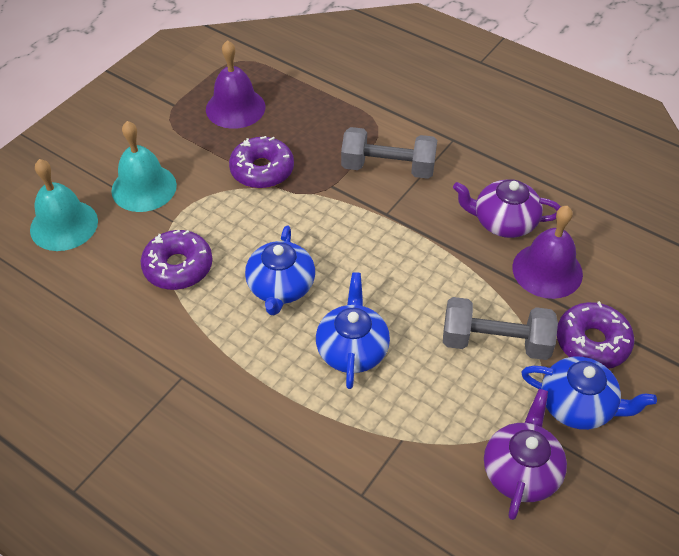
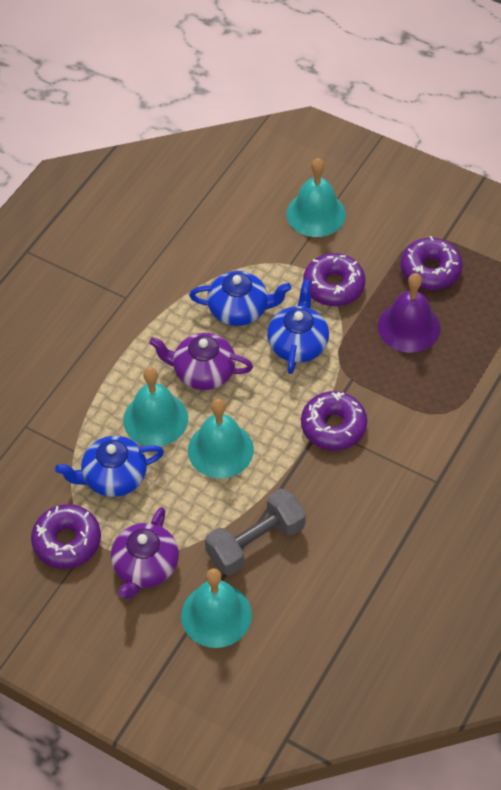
grey dumbbell: 2 -> 1
purple bell: 2 -> 1
purple donut: 3 -> 4
turquoise bell: 2 -> 4

